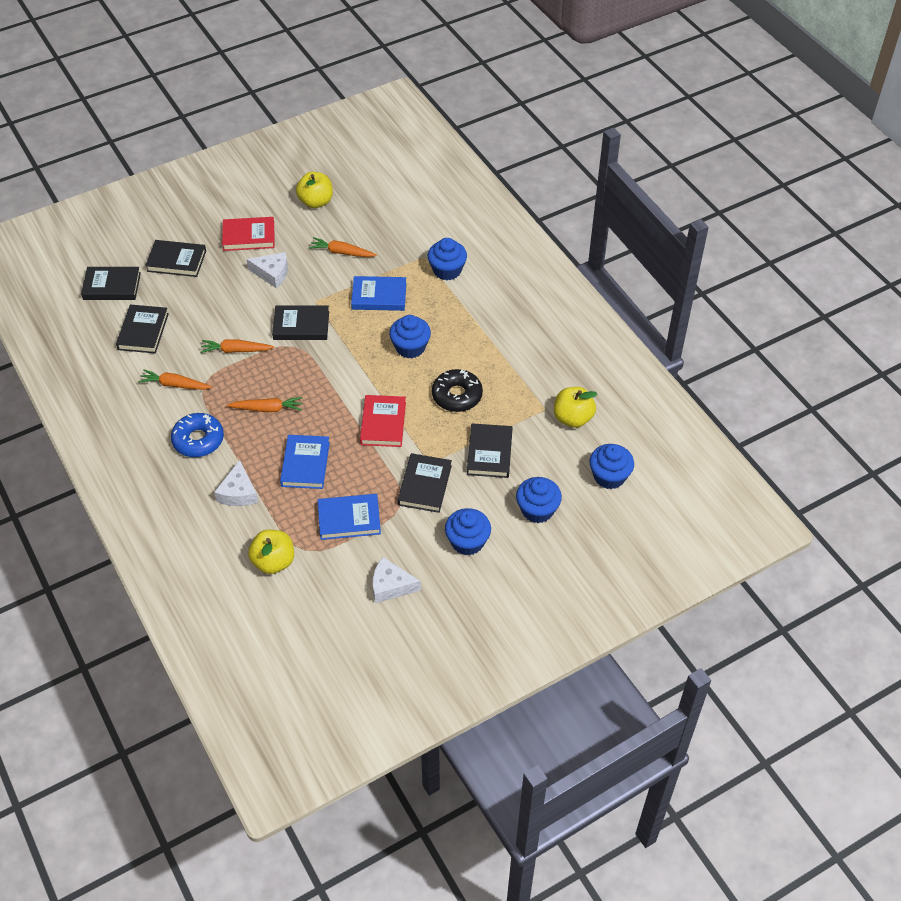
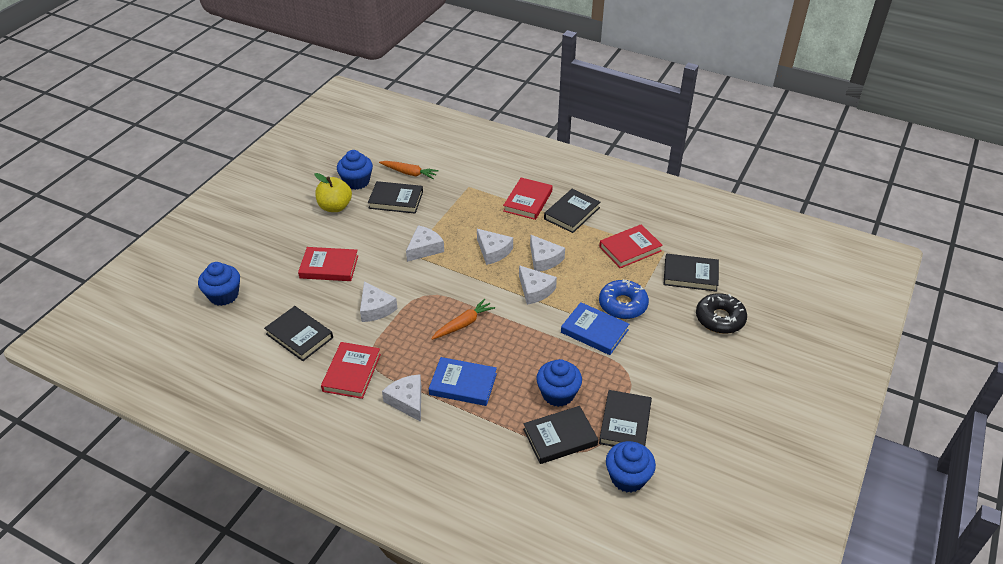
blue book: 3 -> 2
blue cupcake: 5 -> 4
orange carrot: 4 -> 2
red book: 2 -> 4
white cheese: 3 -> 6
yellow apple: 3 -> 1

